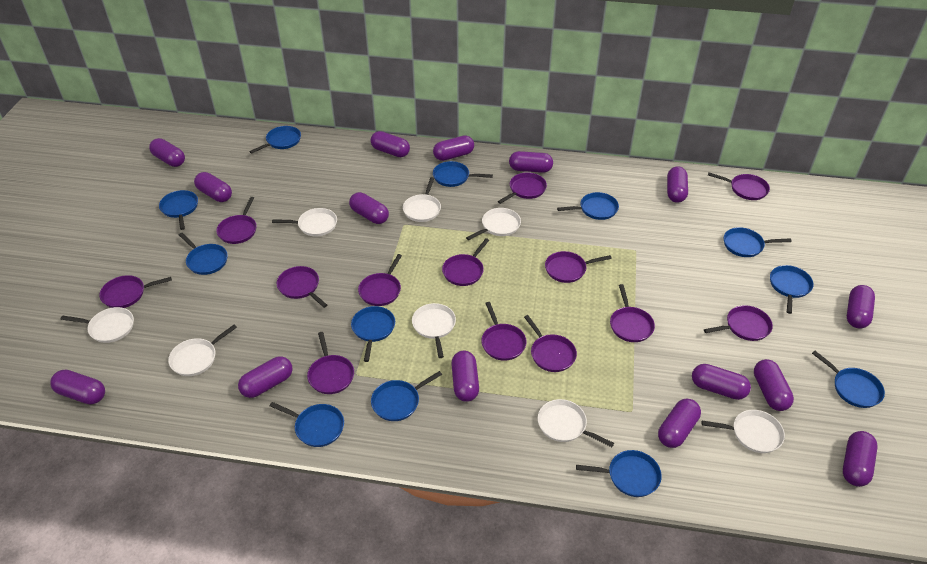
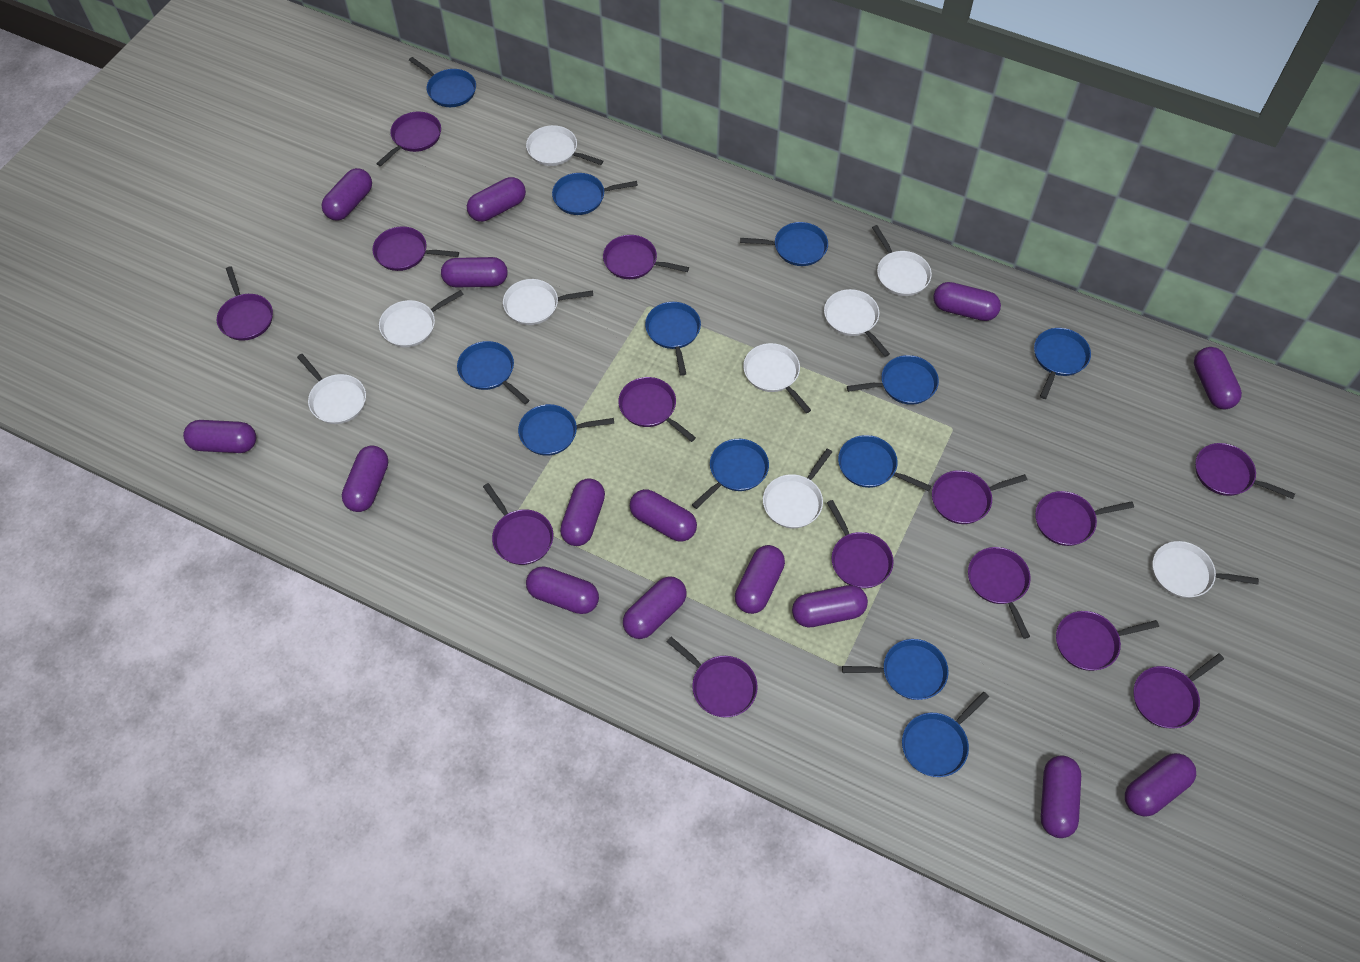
purple pan: 13 -> 14
white pan: 8 -> 9

